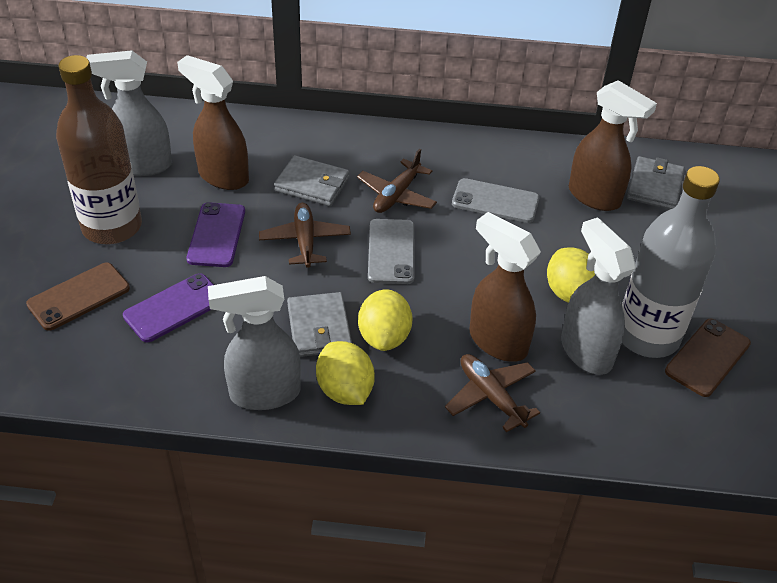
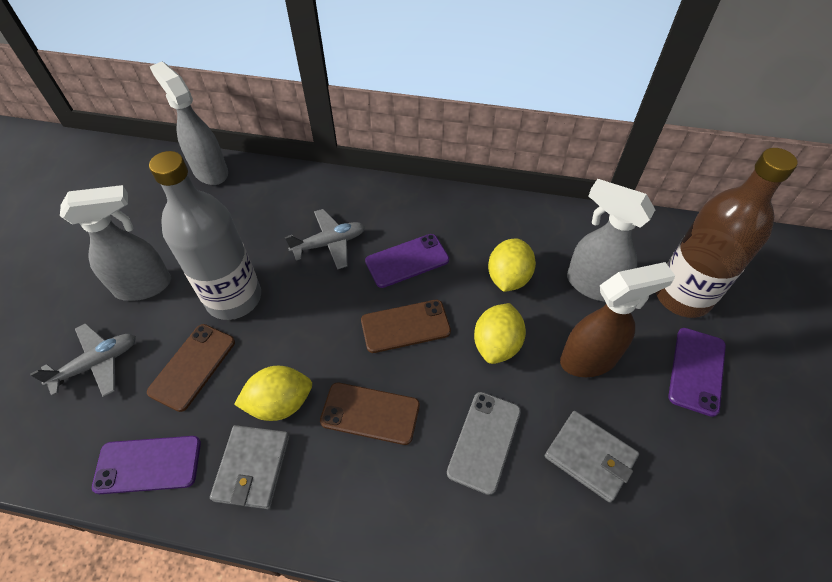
brown phone: 2 -> 3
brown plane: 3 -> 0
brown spray bottle: 3 -> 1
grey phone: 2 -> 1
grey plane: 0 -> 2
grey wallet: 3 -> 2
purple phone: 2 -> 3

